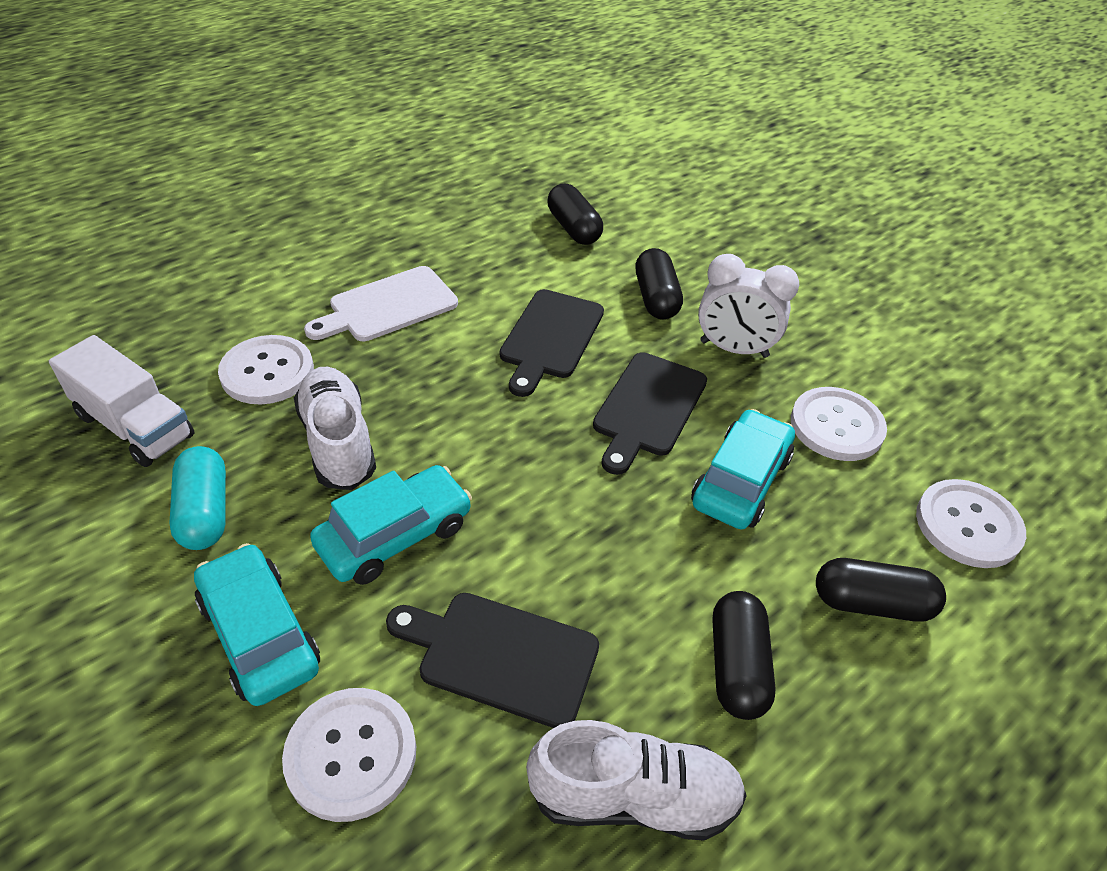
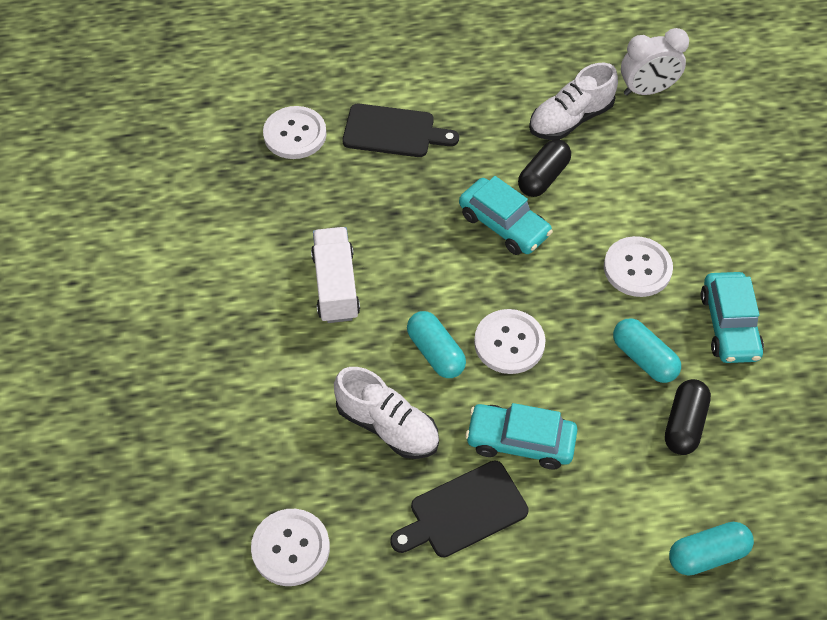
black capsule: 4 -> 2
black cutting board: 3 -> 2
turquoise capsule: 1 -> 3
white cutting board: 1 -> 0

